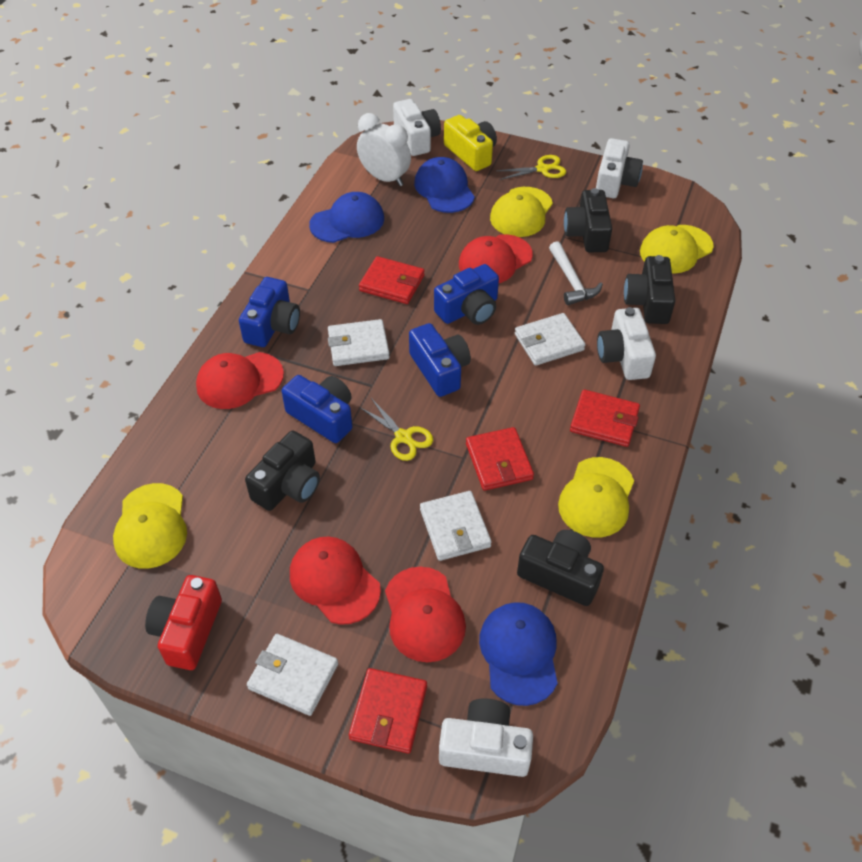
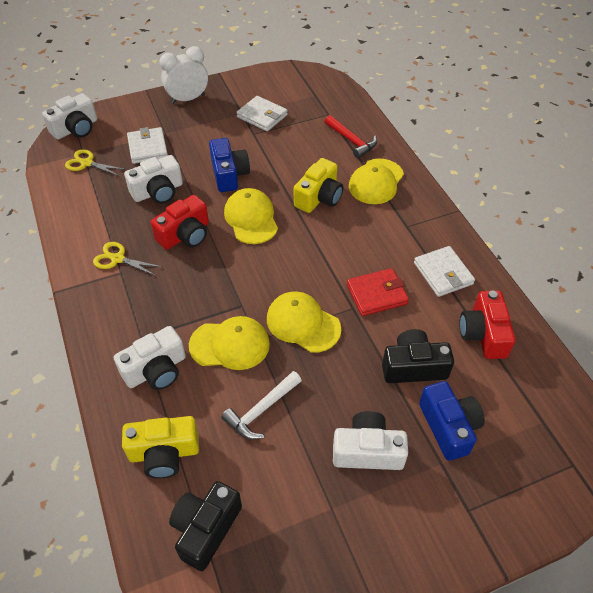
black camera: 4 -> 2
blue camera: 4 -> 2
blue cap: 3 -> 0
red camera: 1 -> 2
red cap: 4 -> 0
red hammer: 0 -> 1
red wallet: 4 -> 1
white wallet: 4 -> 3
yellow camera: 1 -> 2

